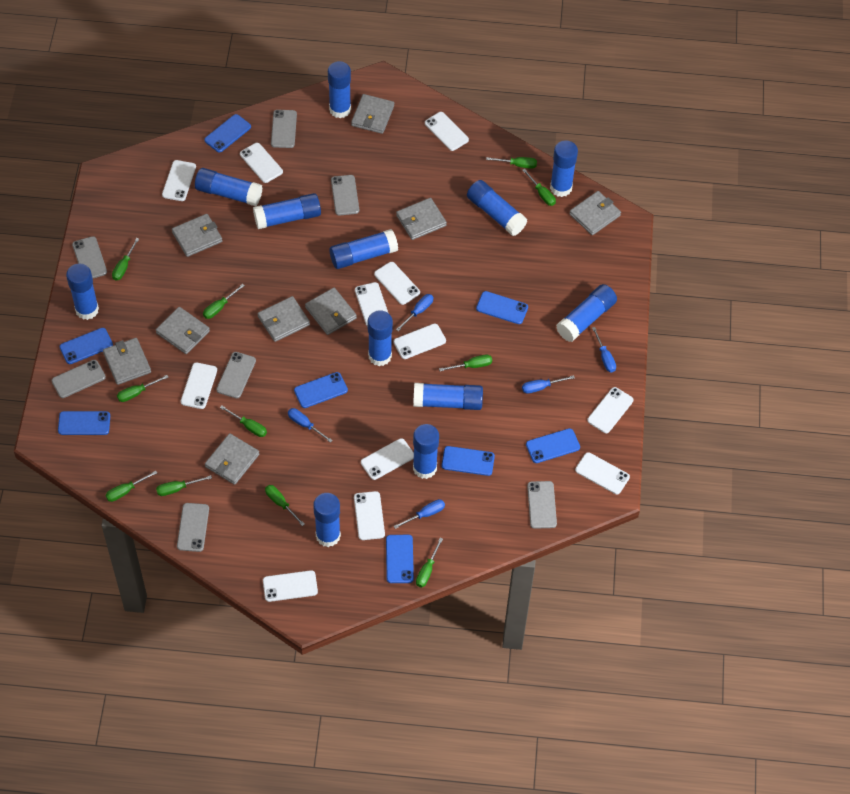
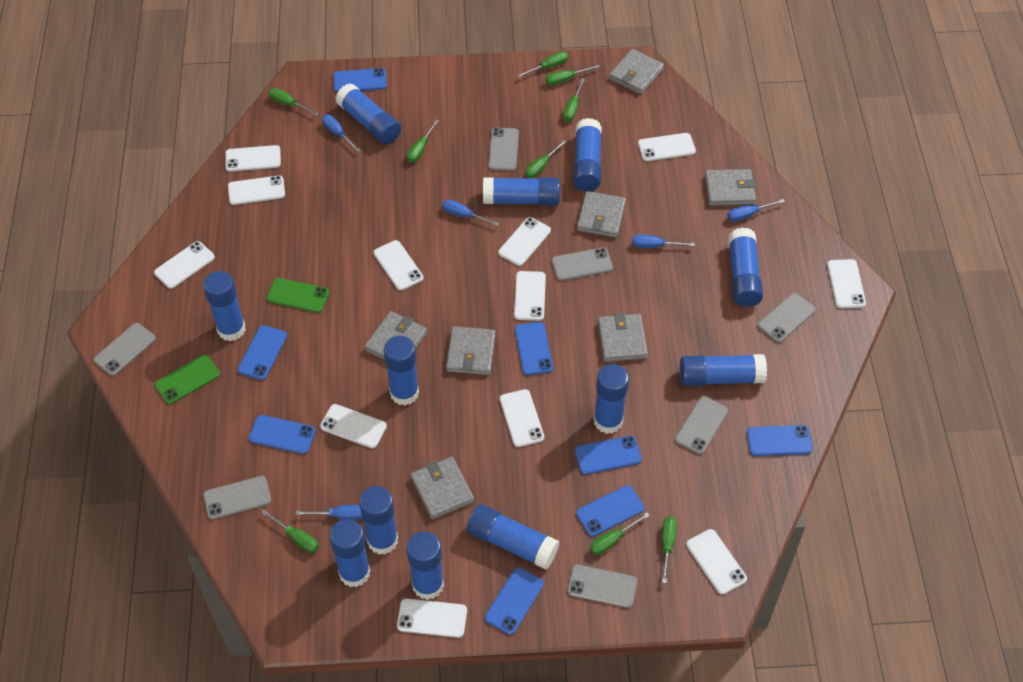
green phone: 0 -> 2
green screwdriver: 11 -> 9
grey wallet: 9 -> 7

